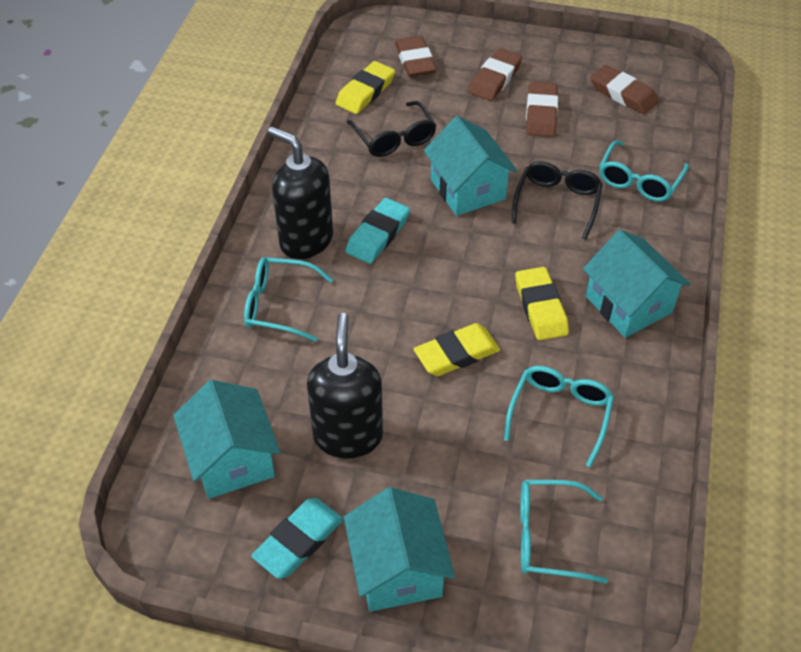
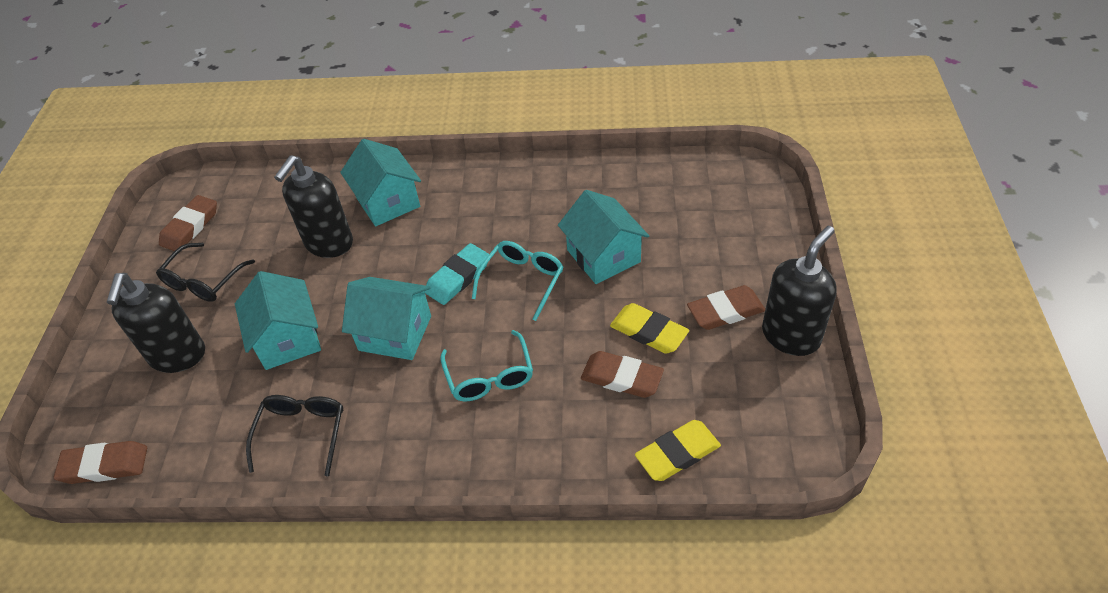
black soap dispenser: 2 -> 3
turquoise eraser: 2 -> 1
turquoise glasses: 4 -> 2
yellow eraser: 3 -> 2

